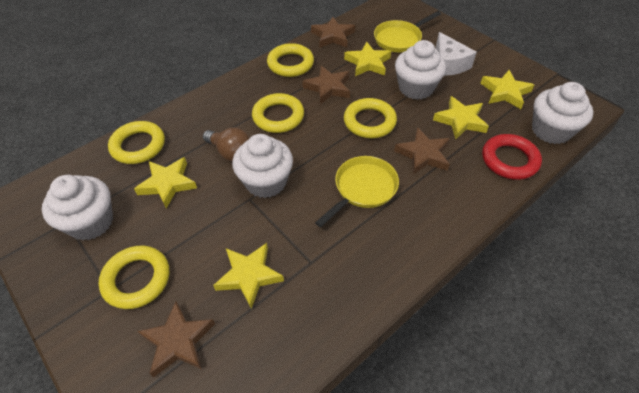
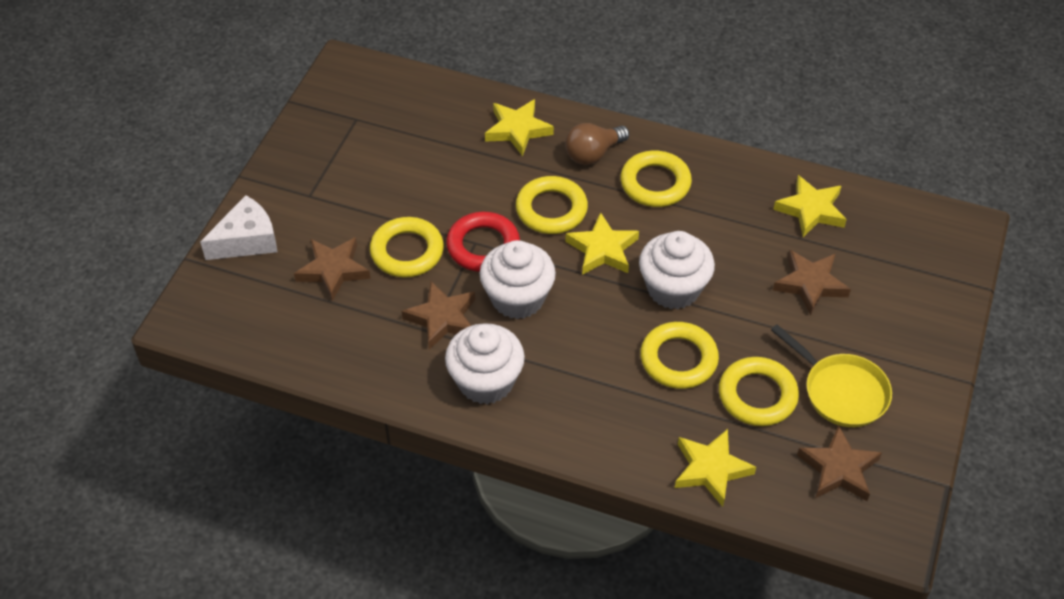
white cupcake: 4 -> 3
yellow pan: 2 -> 1
yellow star: 5 -> 4

